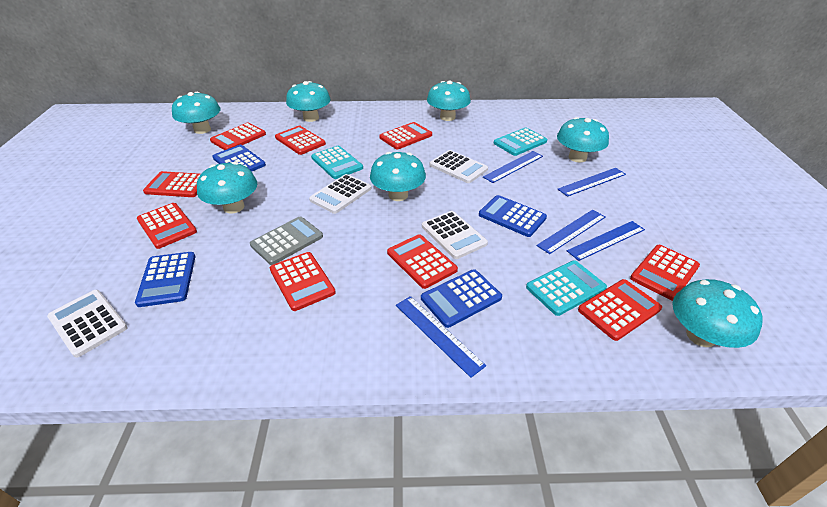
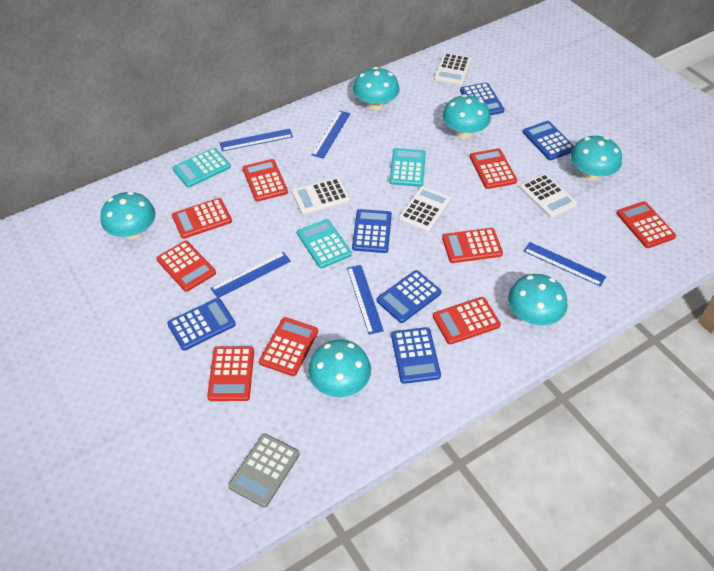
blue calculator: 4 -> 6
turquoise mushroom: 7 -> 6

